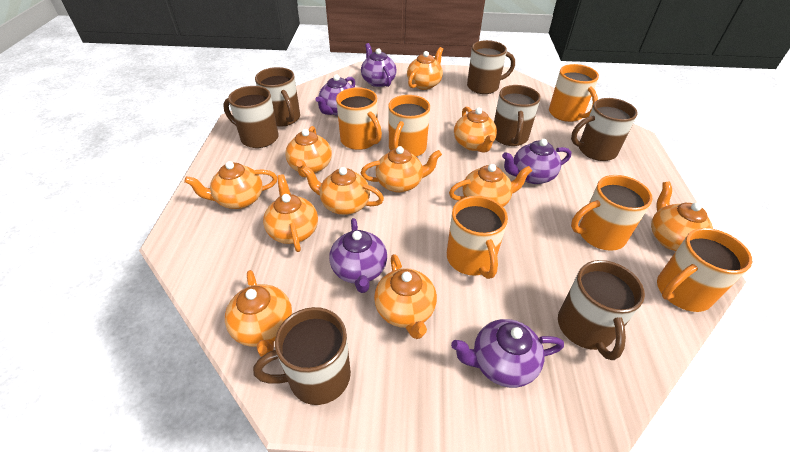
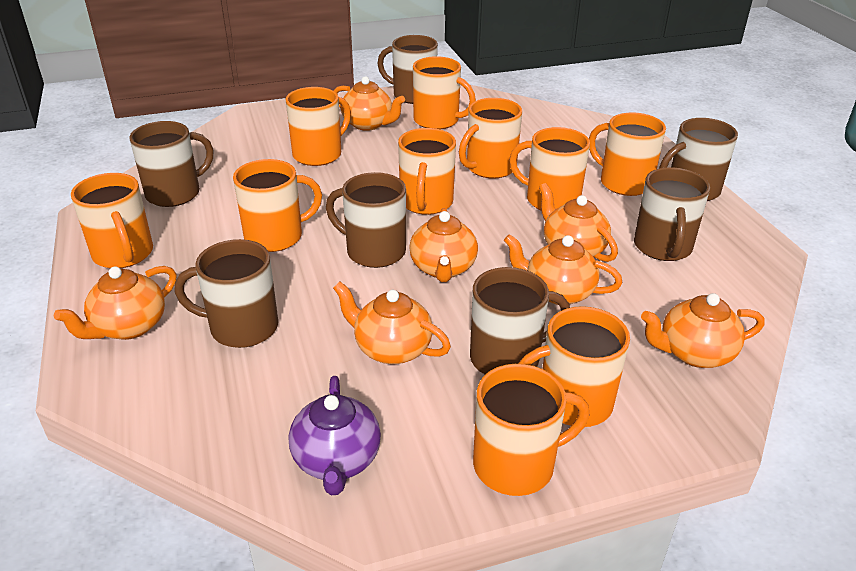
orange mug: 6 -> 10
orange teapot: 11 -> 7
purple teapot: 5 -> 1

